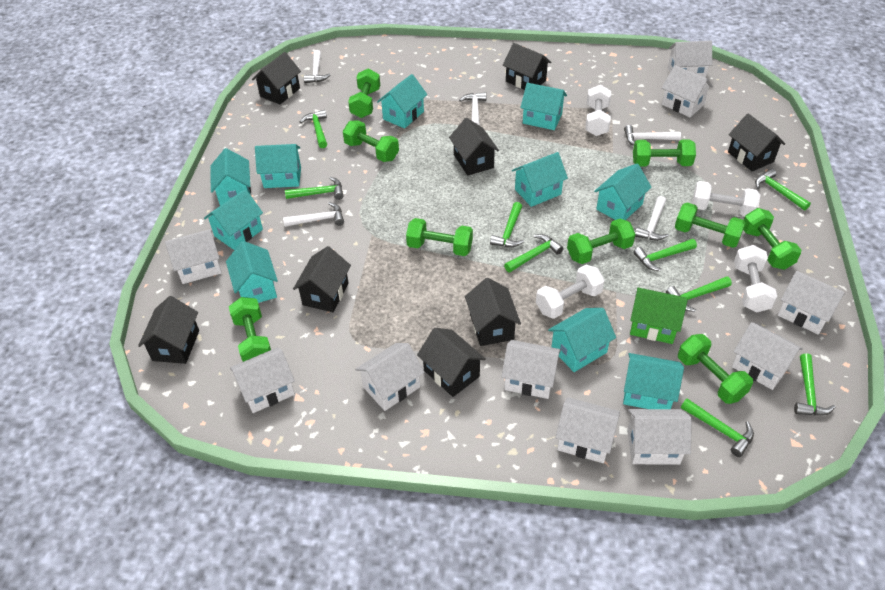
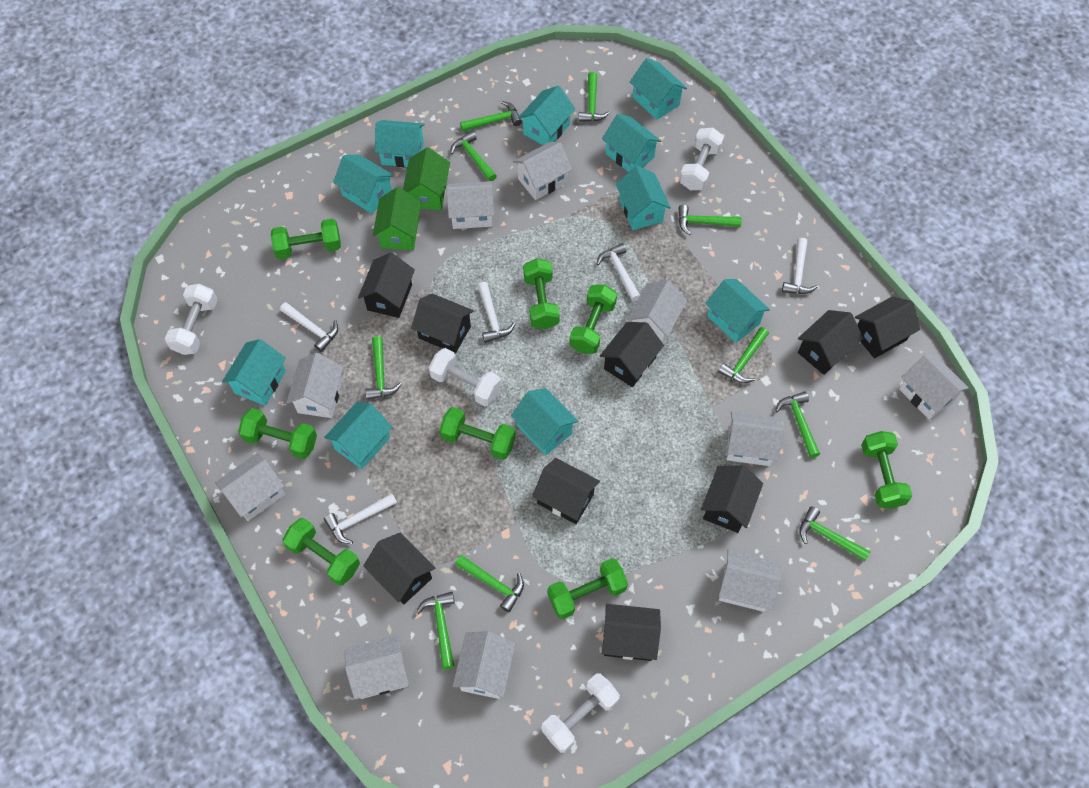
black house: 8 -> 9
green dumbbell: 9 -> 8
green hammer: 9 -> 10
green house: 1 -> 2

